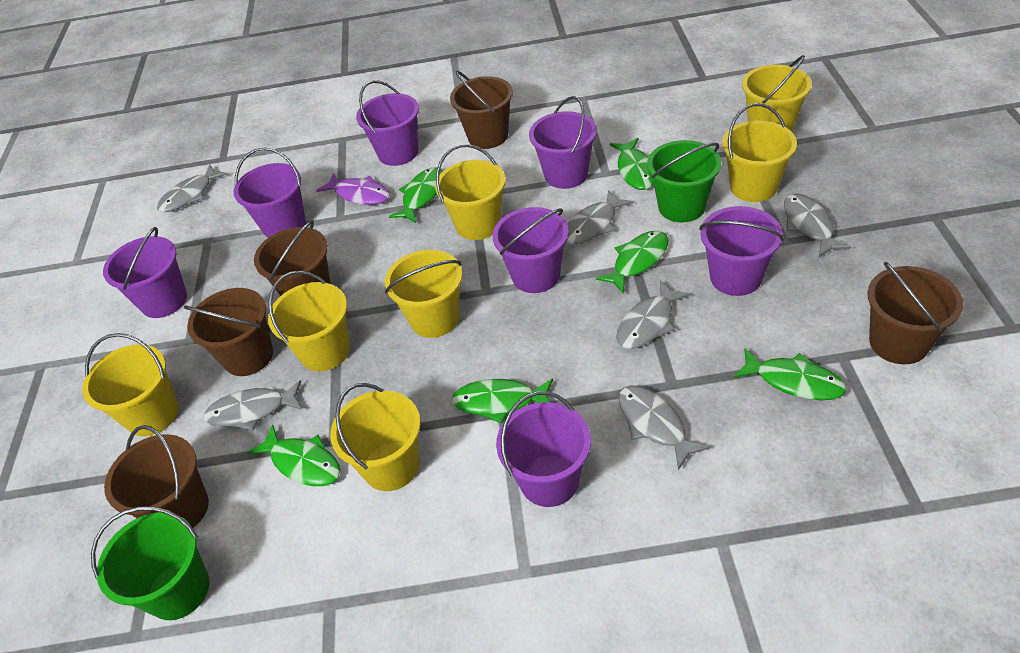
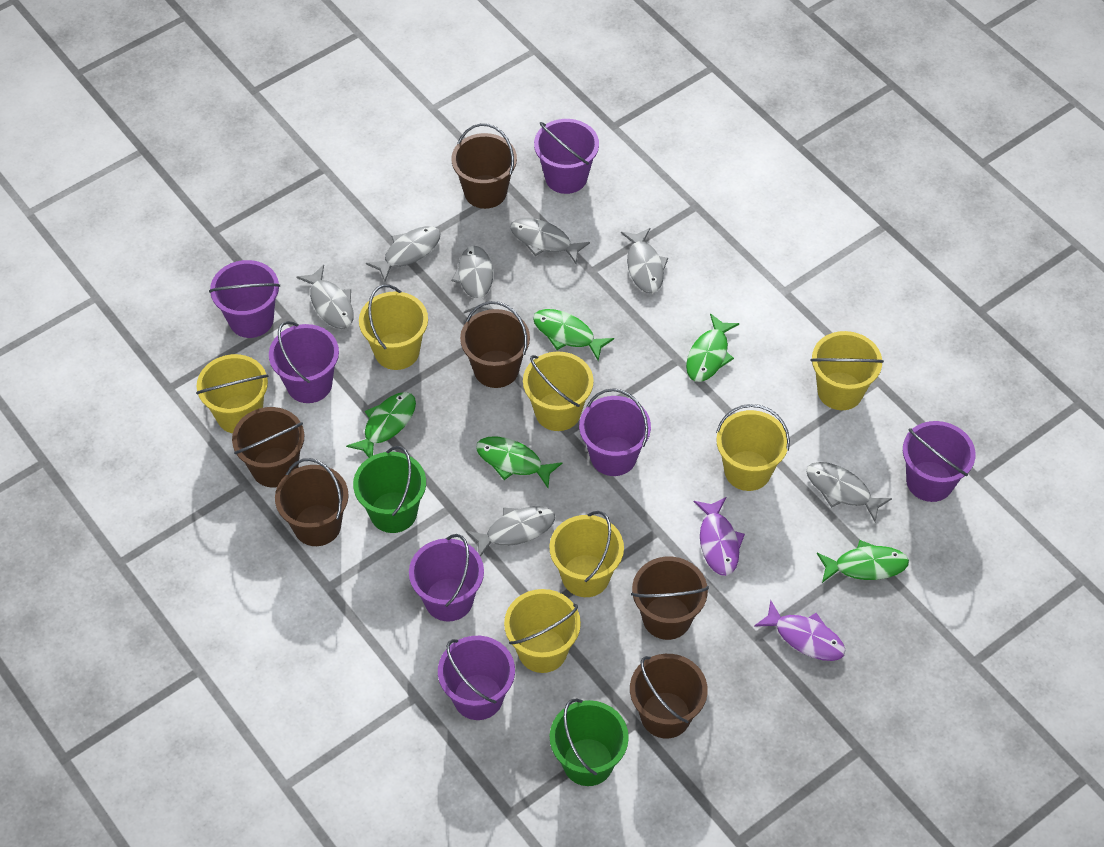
brown bucket: 5 -> 6
green fish: 6 -> 5
grey fish: 6 -> 7
purple fish: 1 -> 2

